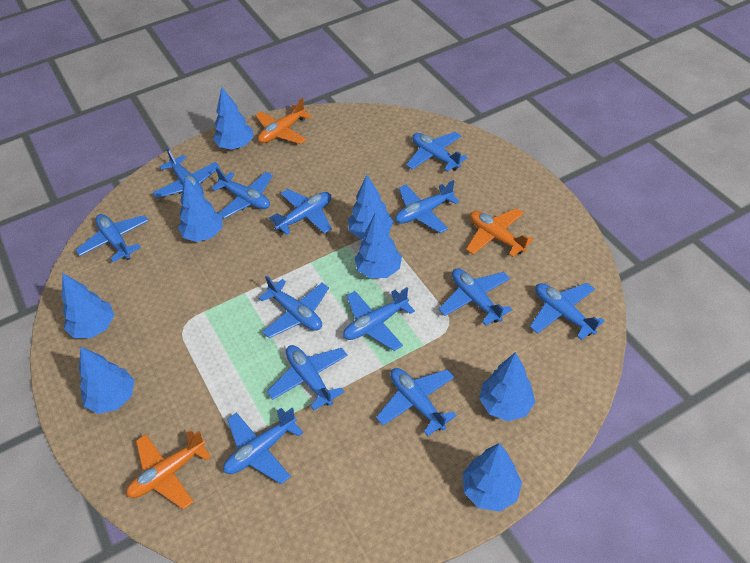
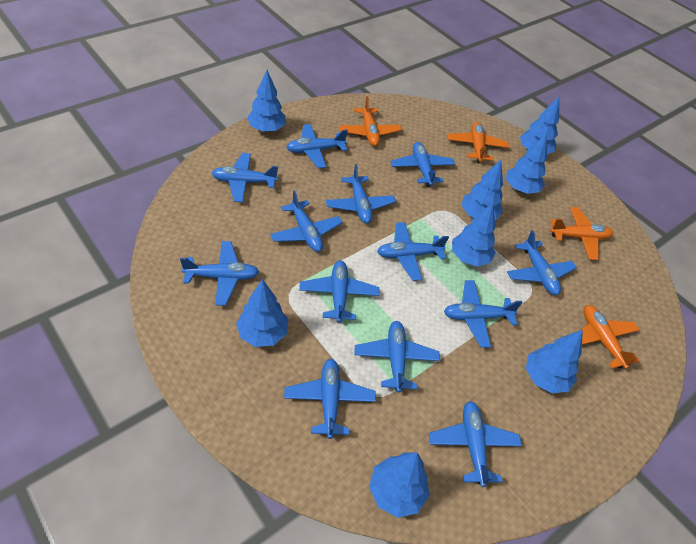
orange plane: 3 -> 4

